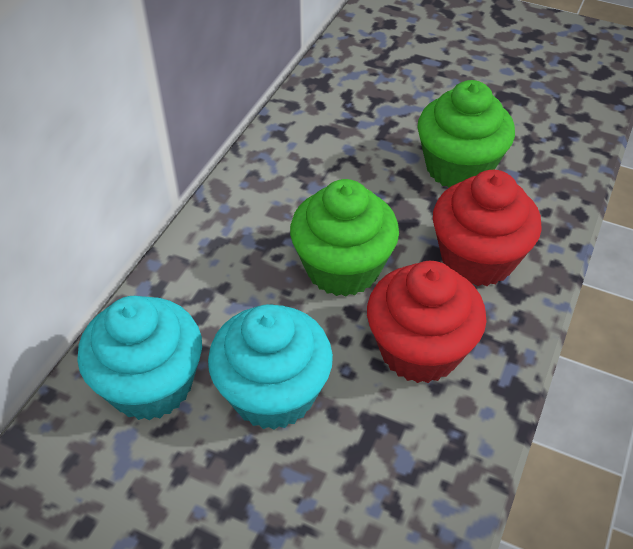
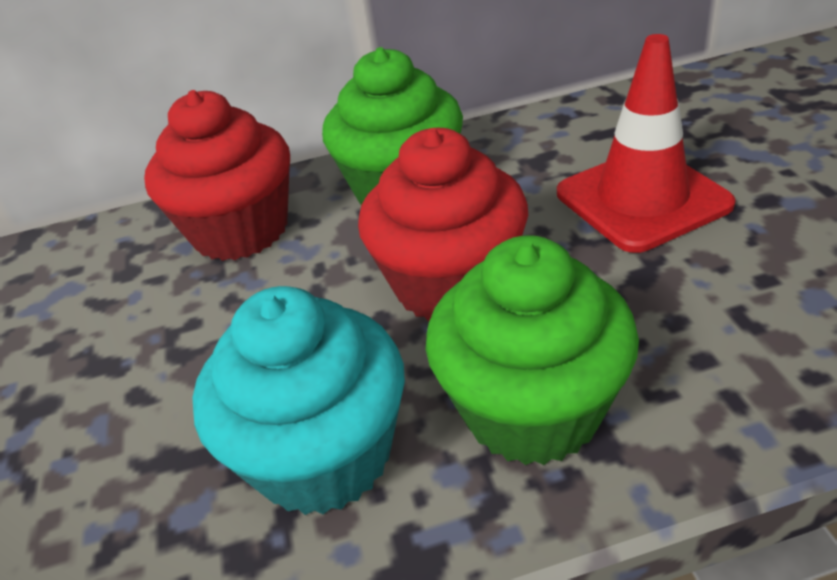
red traffic cone: 0 -> 1
turquoise cupcake: 2 -> 1

